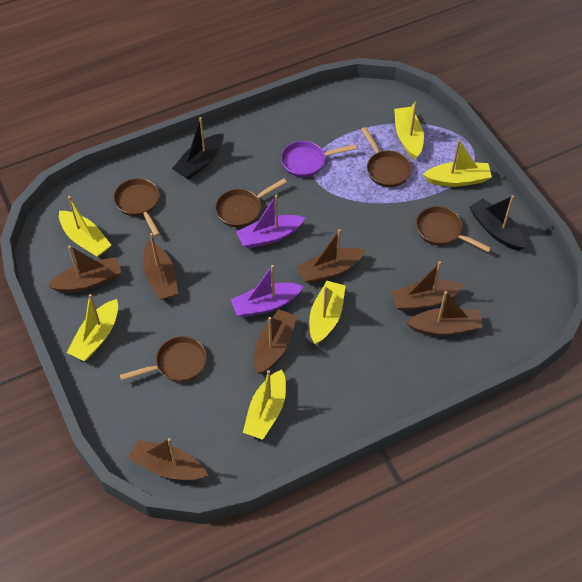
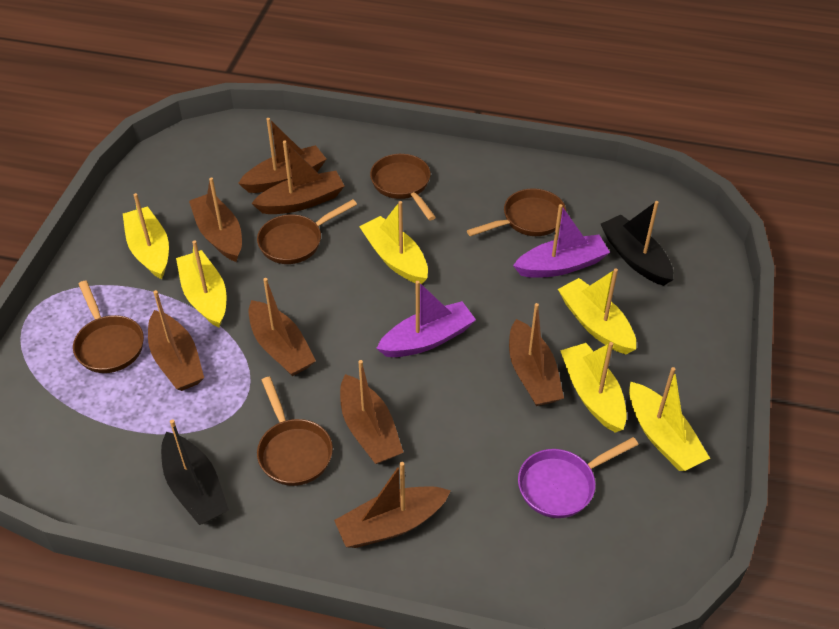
brown boat: 7 -> 8

